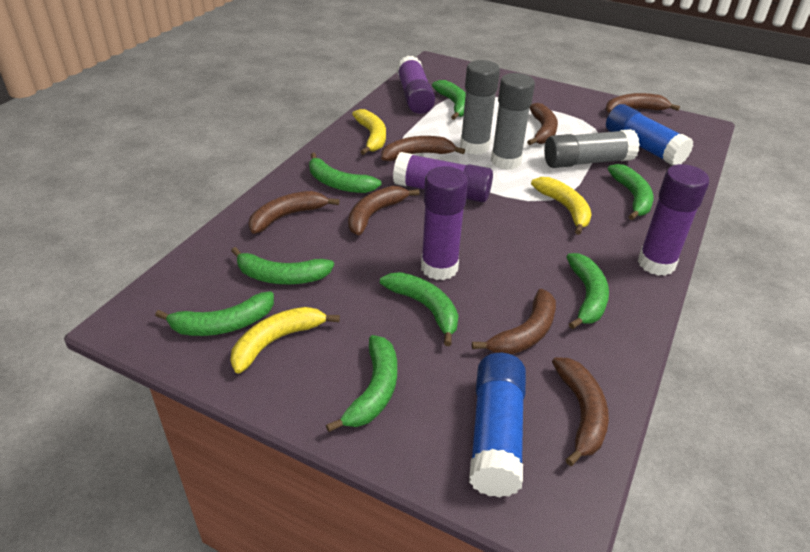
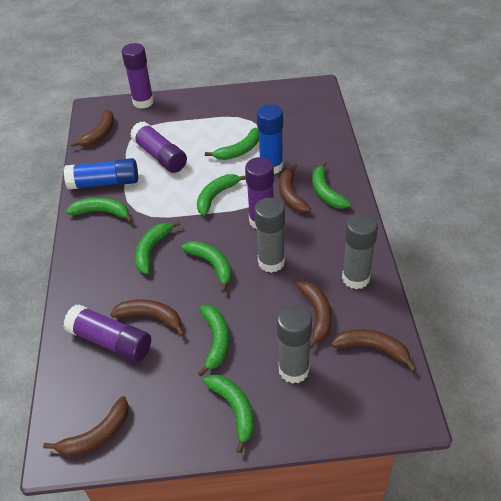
brown banana: 7 -> 6
yellow banana: 3 -> 0

